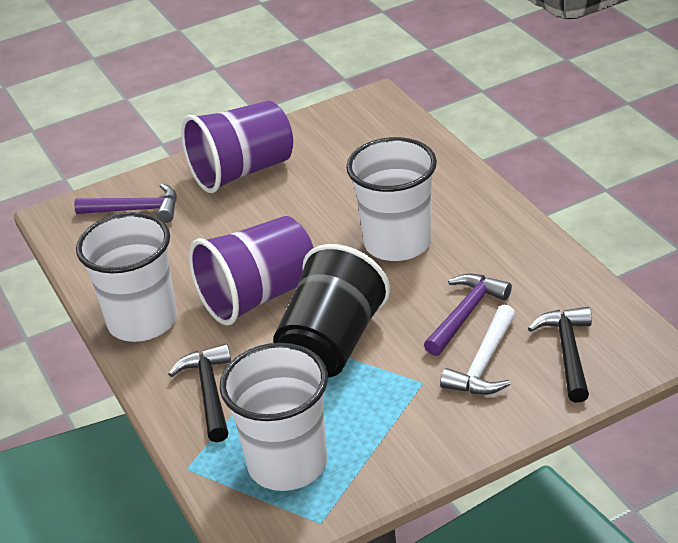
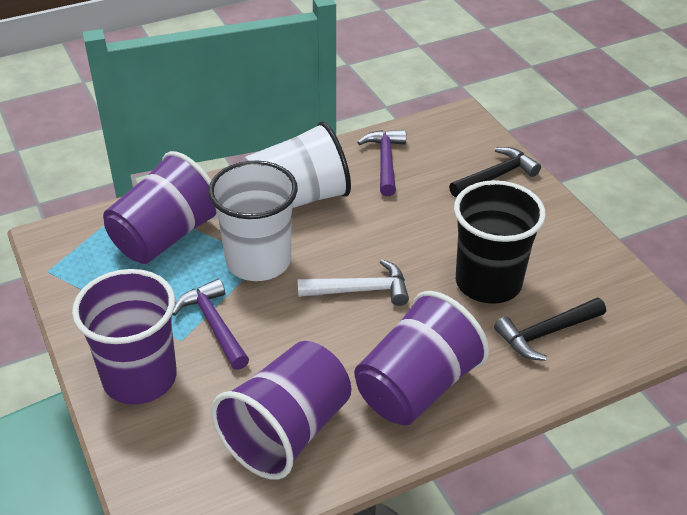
purple cup: 2 -> 4
white cup: 3 -> 2

